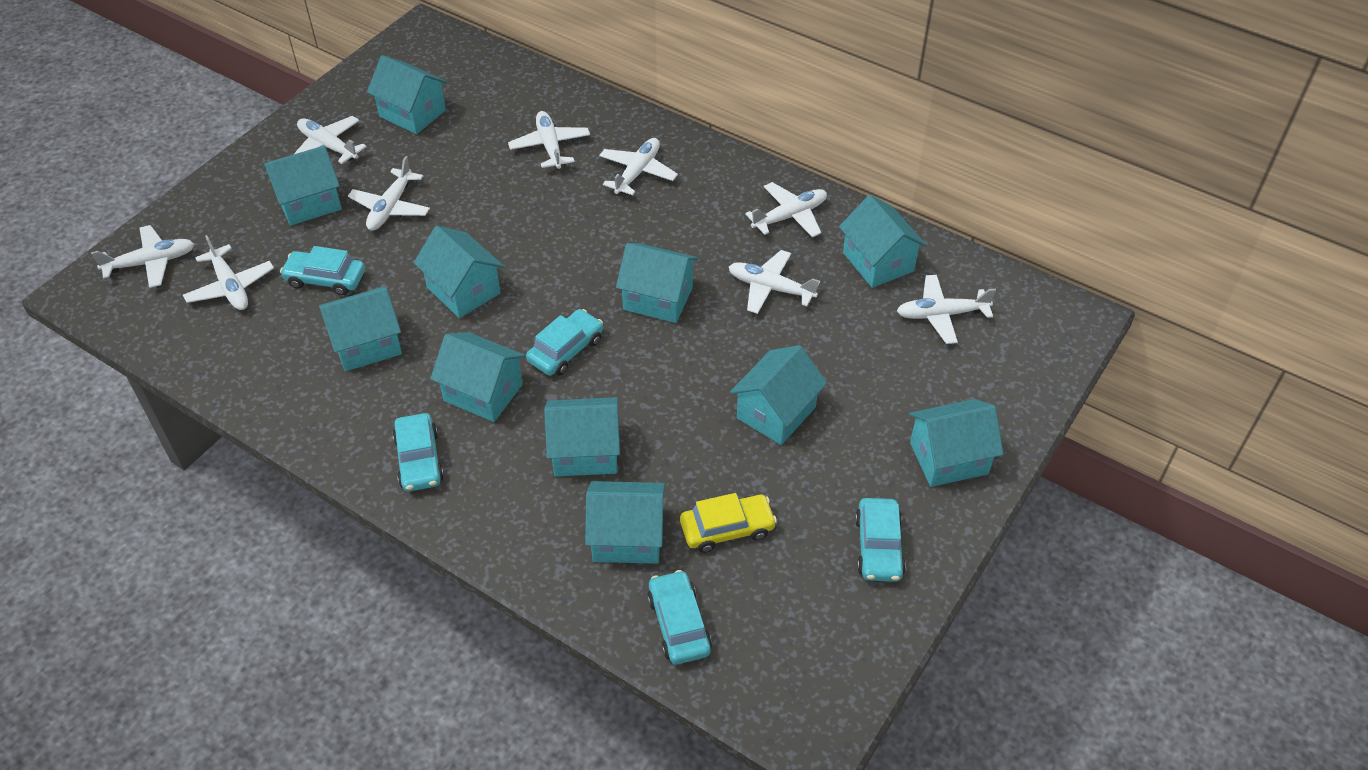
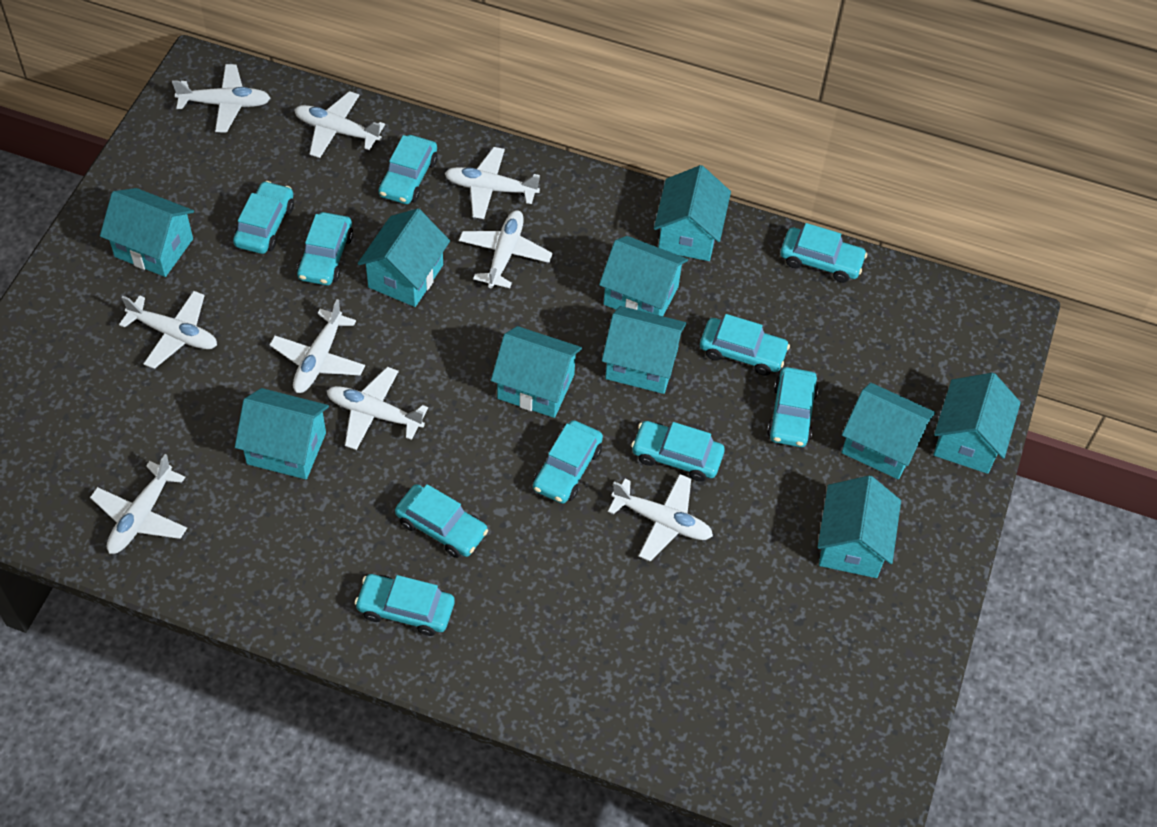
turquoise car: 5 -> 10
turquoise house: 11 -> 10
yellow car: 1 -> 0

